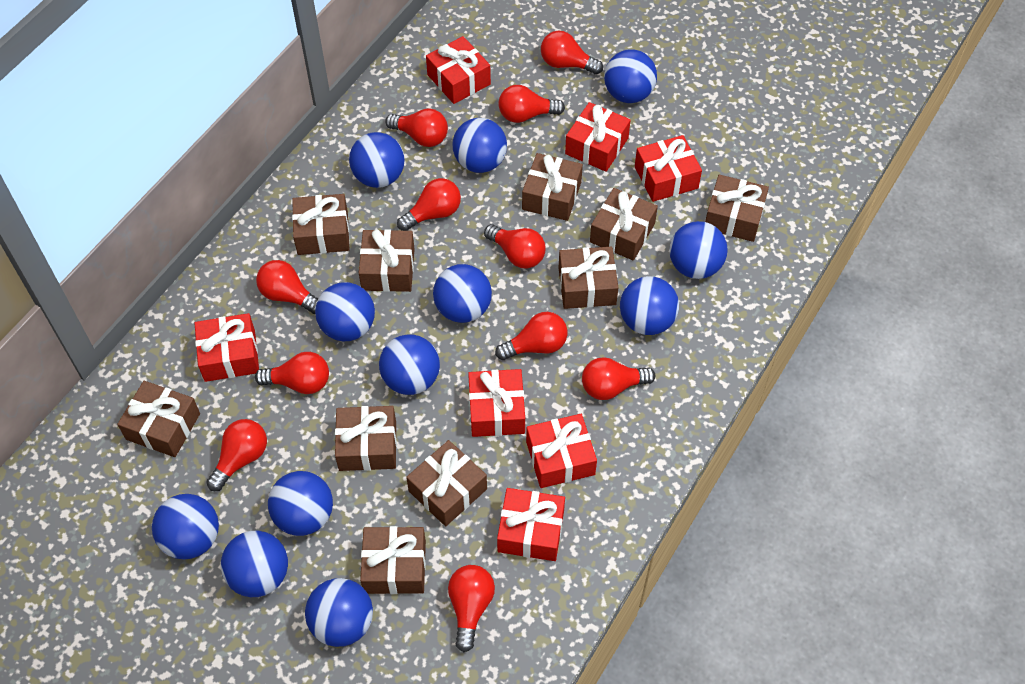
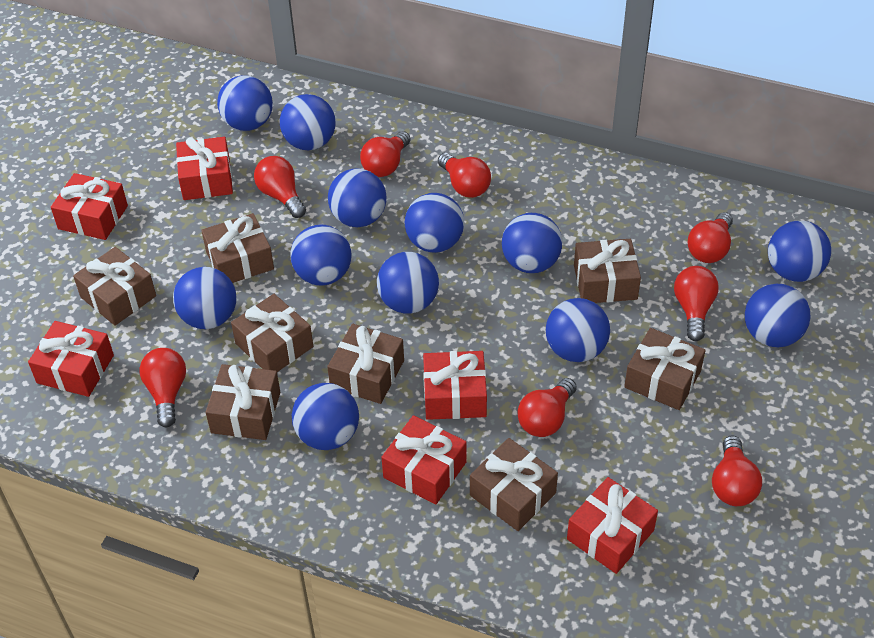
brown gift: 10 -> 8
red gift: 7 -> 6
red light bulb: 11 -> 8

